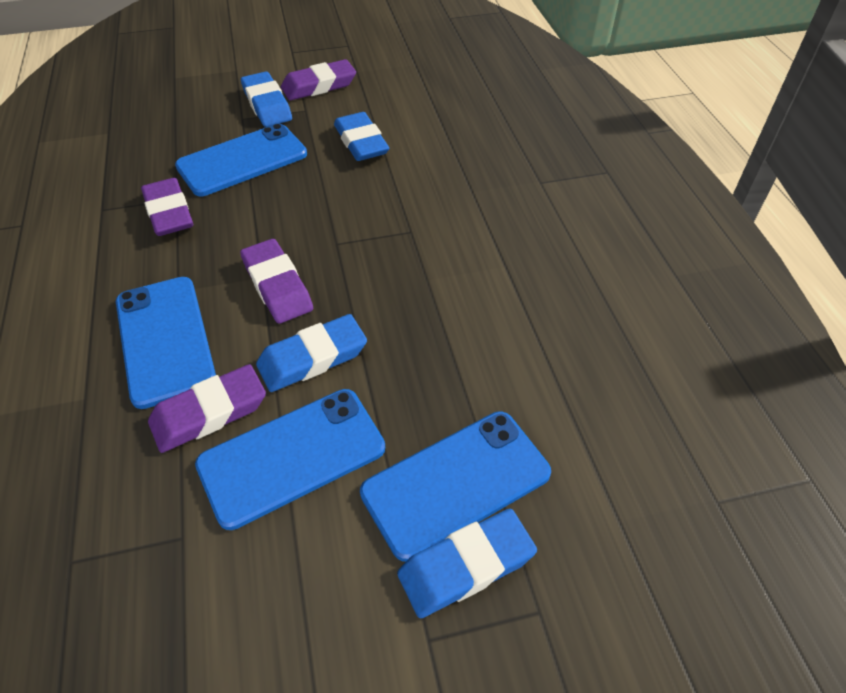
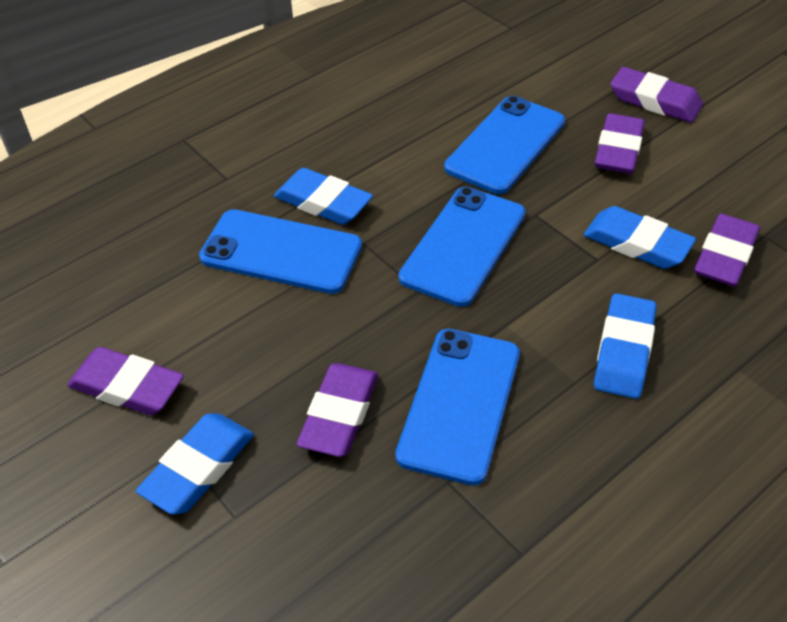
purple eraser: 4 -> 5

